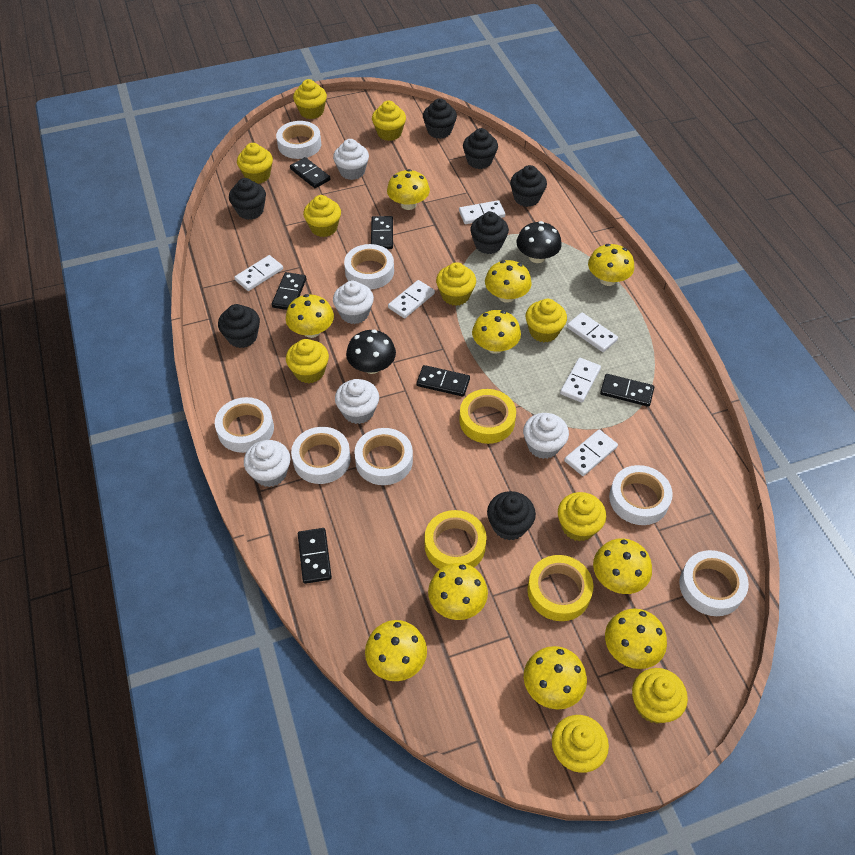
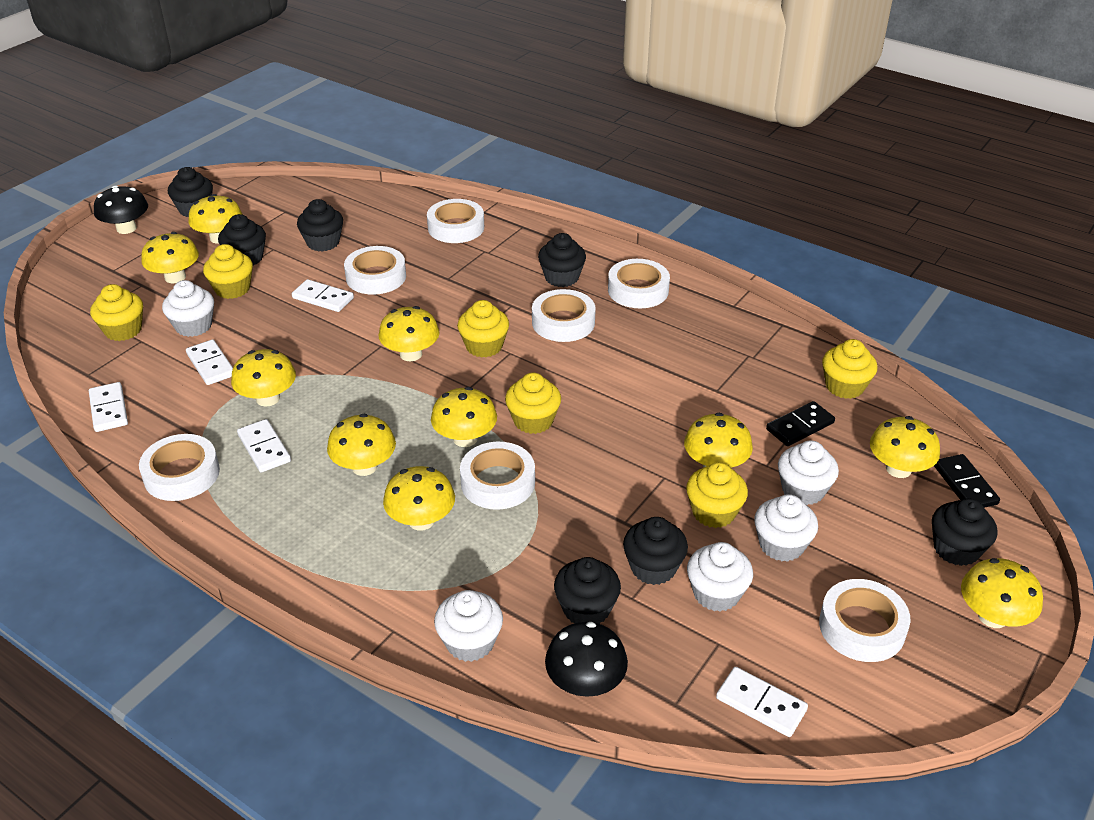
black domino: 6 -> 2
white domino: 6 -> 5
yellow cupcake: 10 -> 6
yellow tape: 3 -> 0

